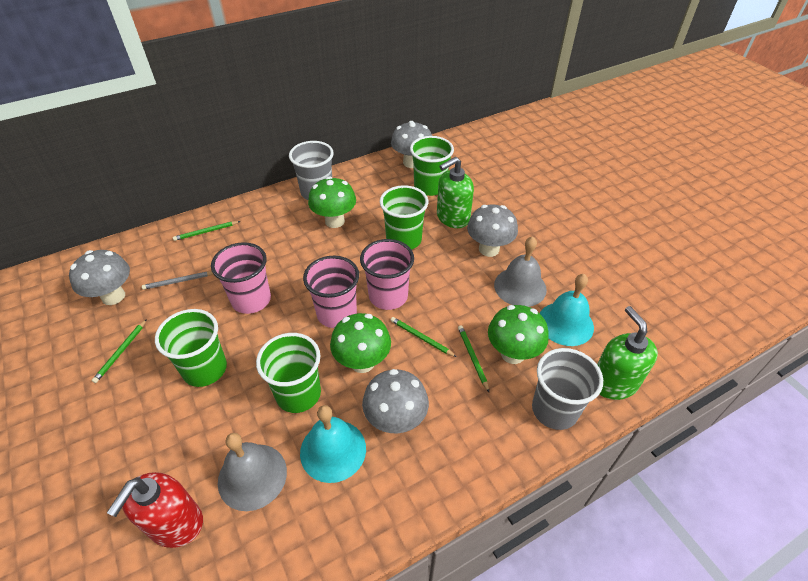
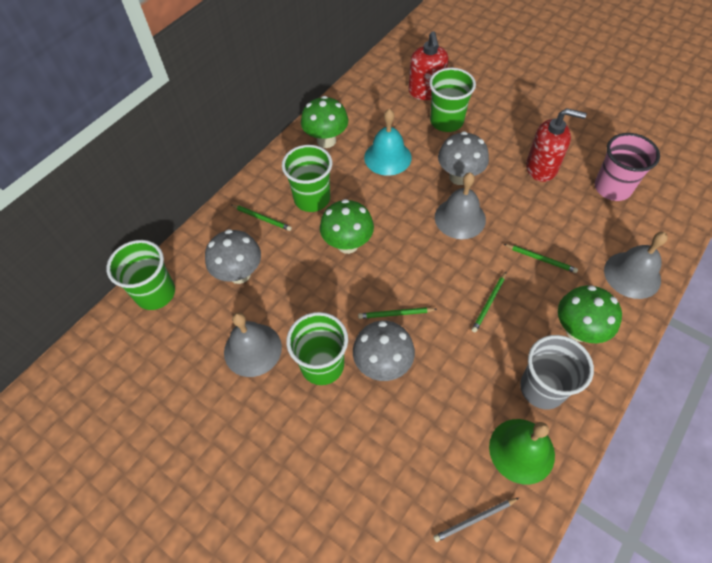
green bell: 0 -> 1
green soap dispenser: 2 -> 0
grey bell: 2 -> 3
grey cup: 2 -> 1
grey mushroom: 4 -> 3
pink cup: 3 -> 1
red soap dispenser: 1 -> 2
turquoise bell: 2 -> 1

